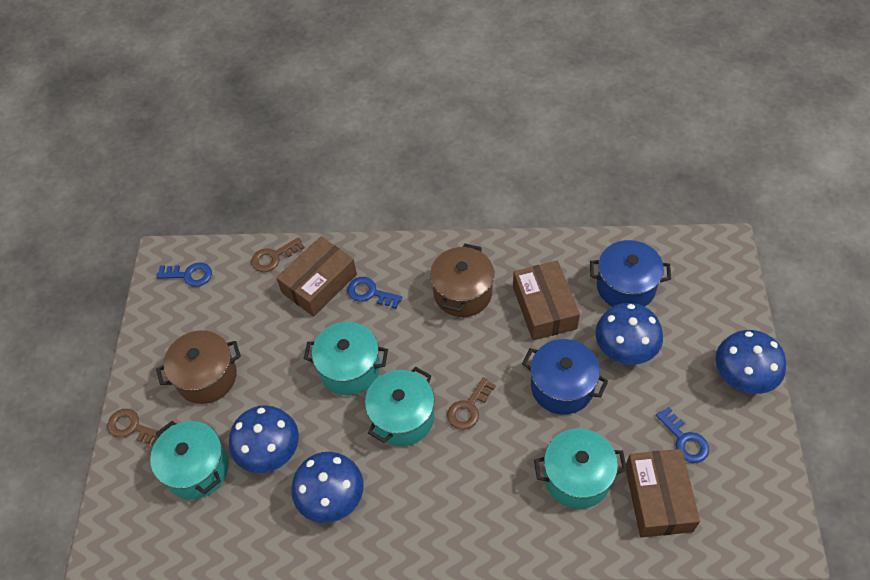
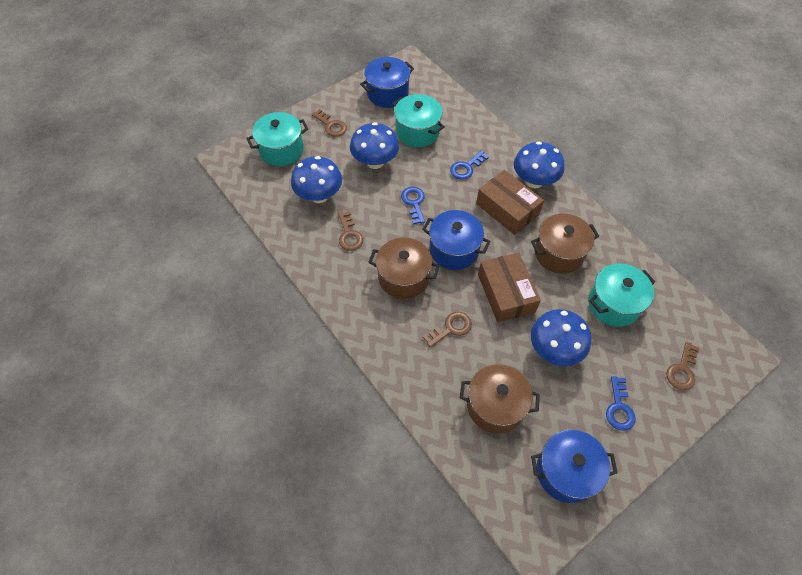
blue pot: 2 -> 3
brown box: 3 -> 2
brown key: 3 -> 4
brown pot: 2 -> 3
turquoise pot: 4 -> 3

